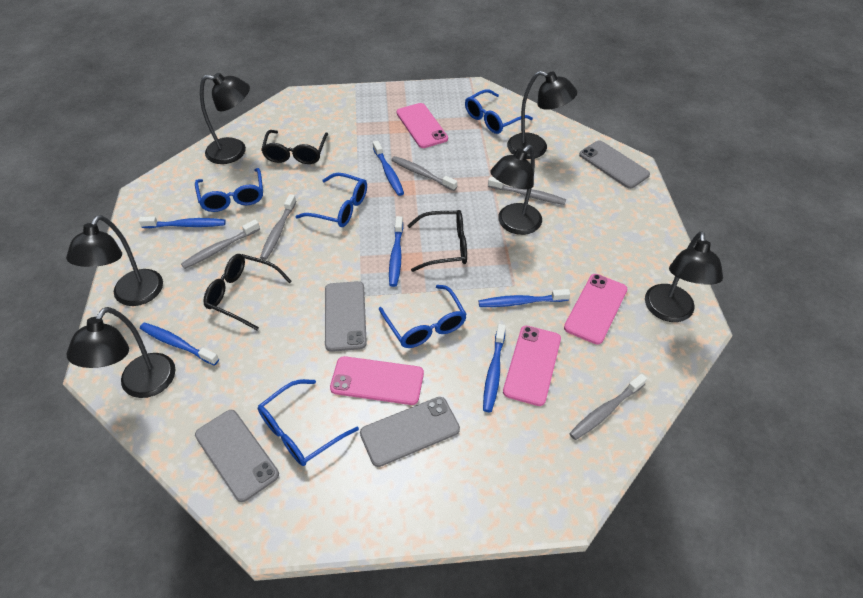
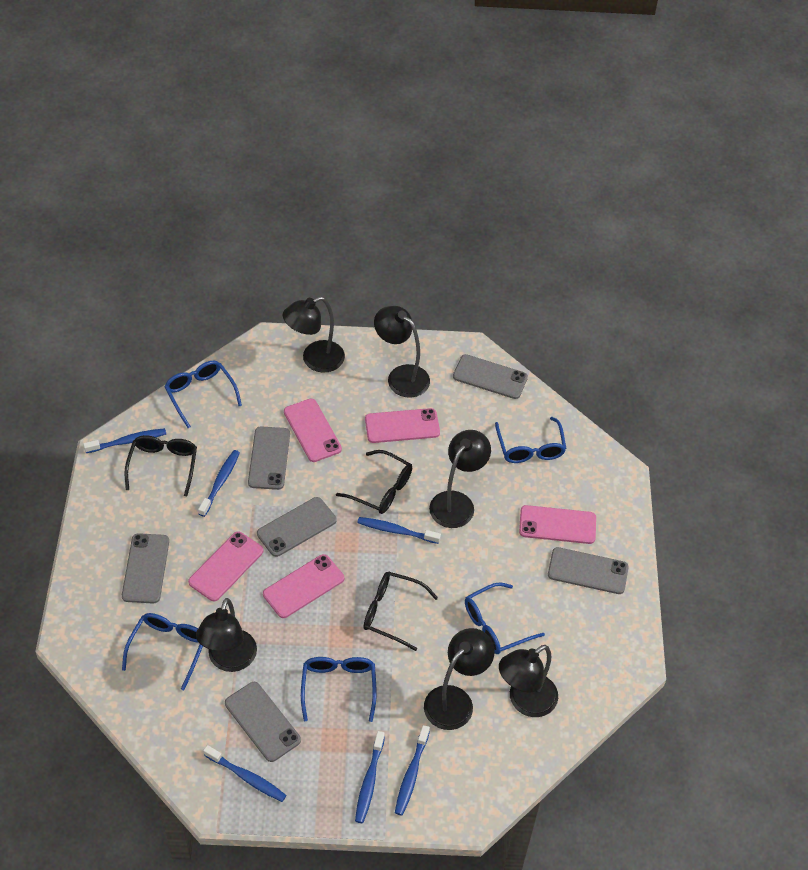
grey phone: 4 -> 6
grey toothbrush: 5 -> 0
pink phone: 4 -> 5

